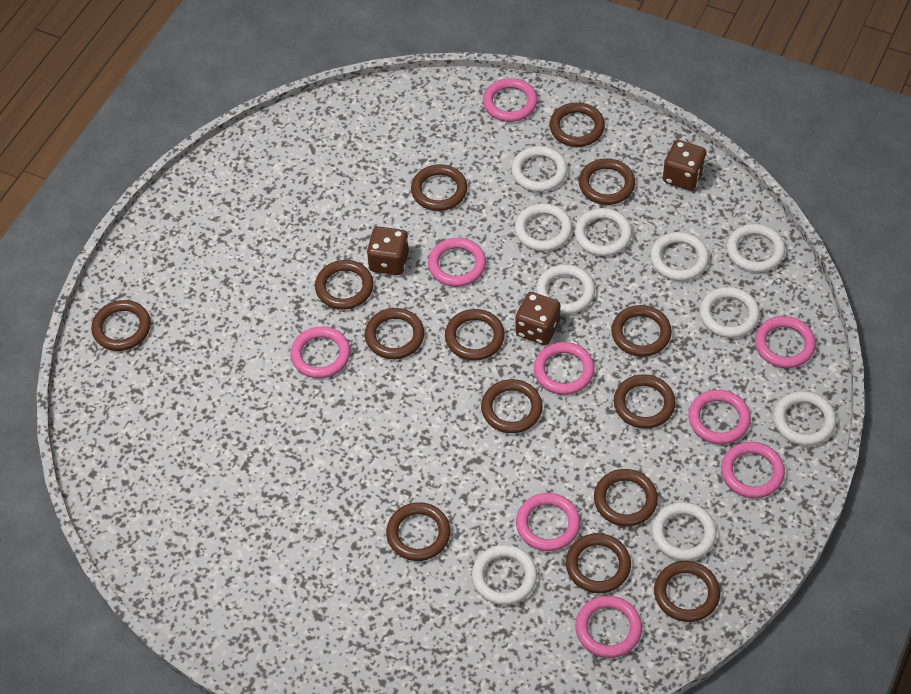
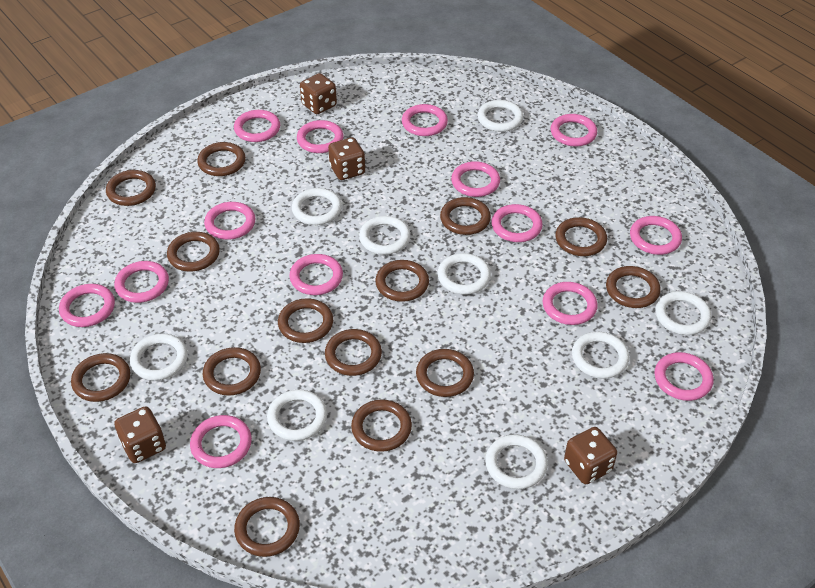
brown dice: 3 -> 4
pink ring: 9 -> 14
white ring: 10 -> 9

